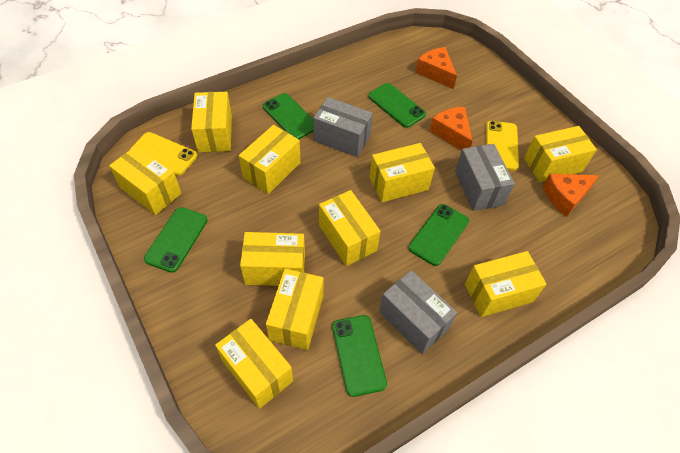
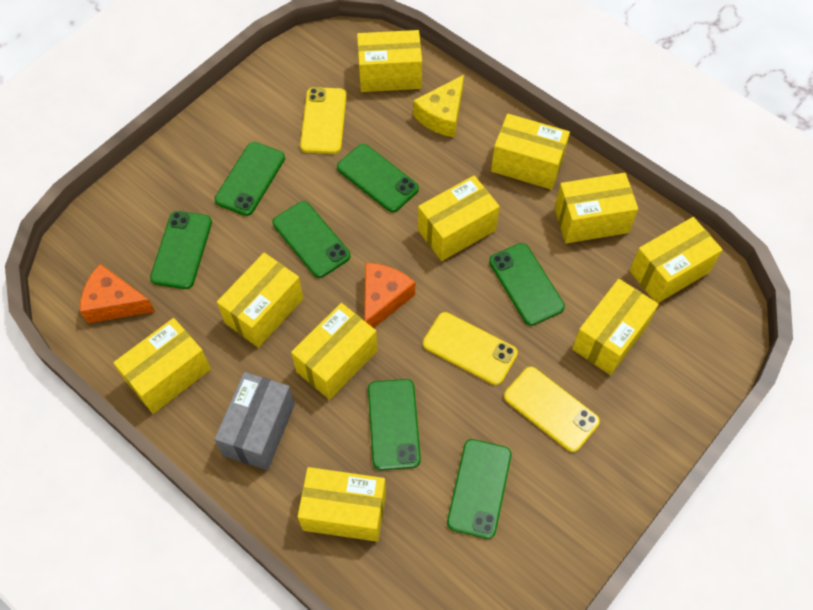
green phone: 5 -> 7
grey box: 3 -> 1
orange cheese: 3 -> 2
yellow cheese: 0 -> 1
yellow phone: 2 -> 3

